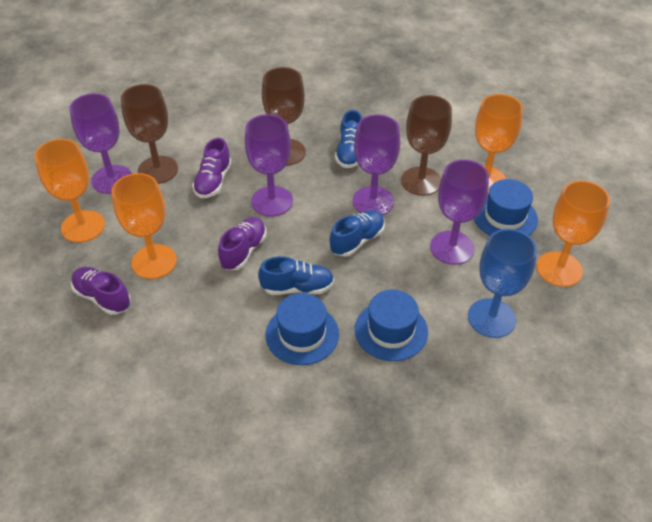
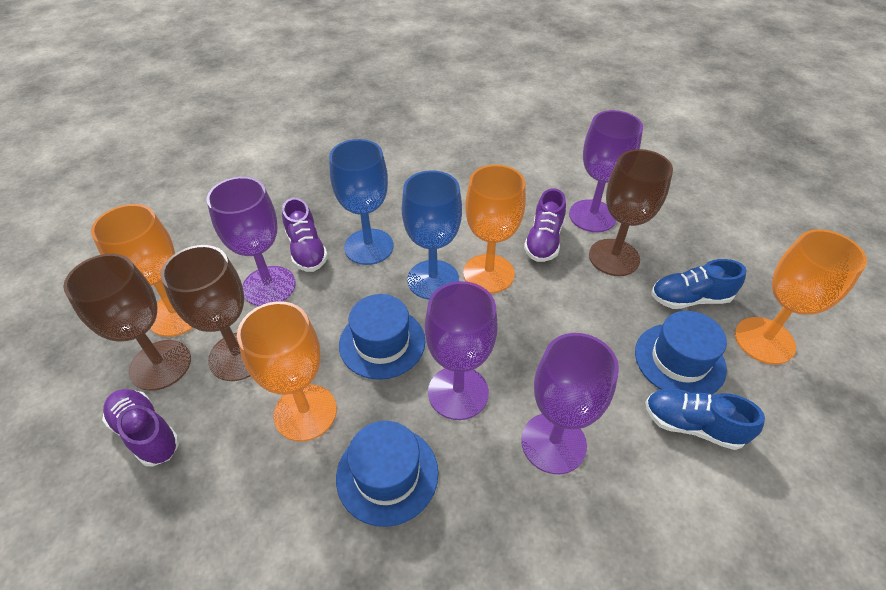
blue goblet: 1 -> 2
blue shoe: 3 -> 2

